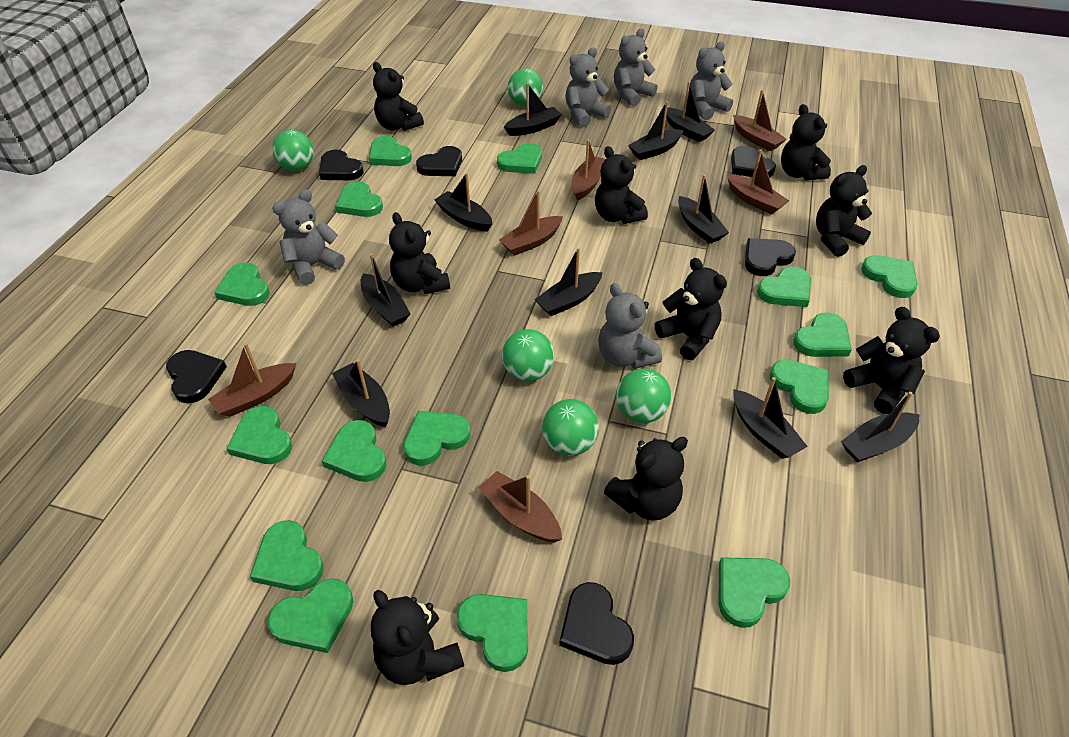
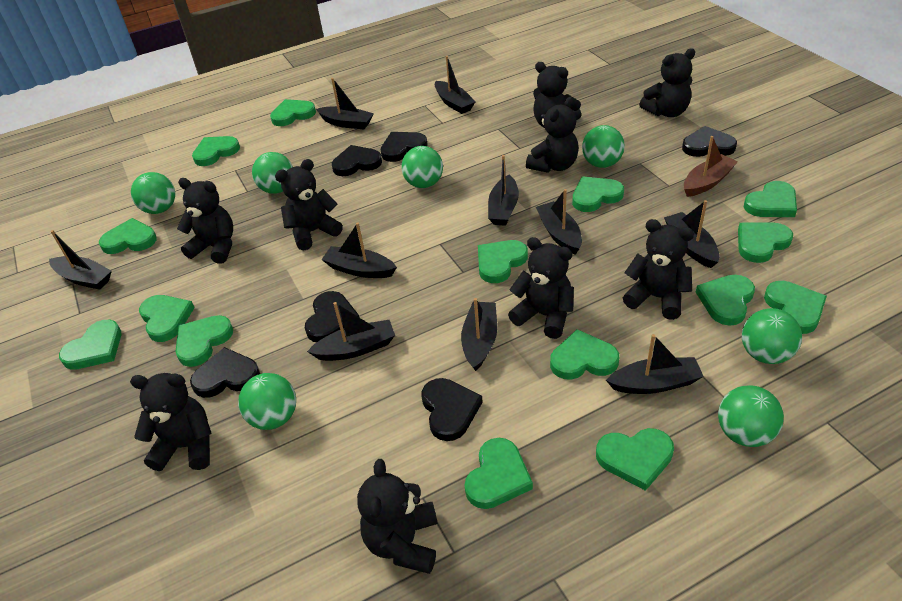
brown boat: 6 -> 1
green ball: 5 -> 7
grey teddy bear: 5 -> 0

